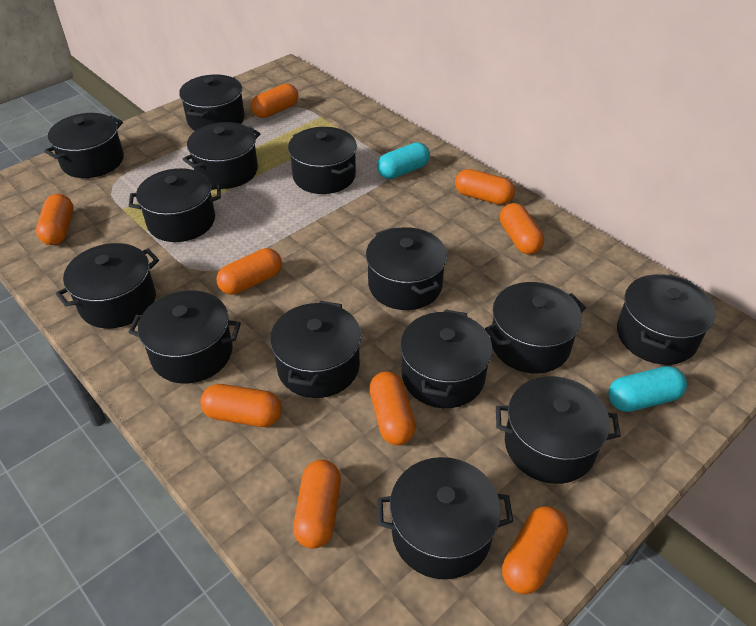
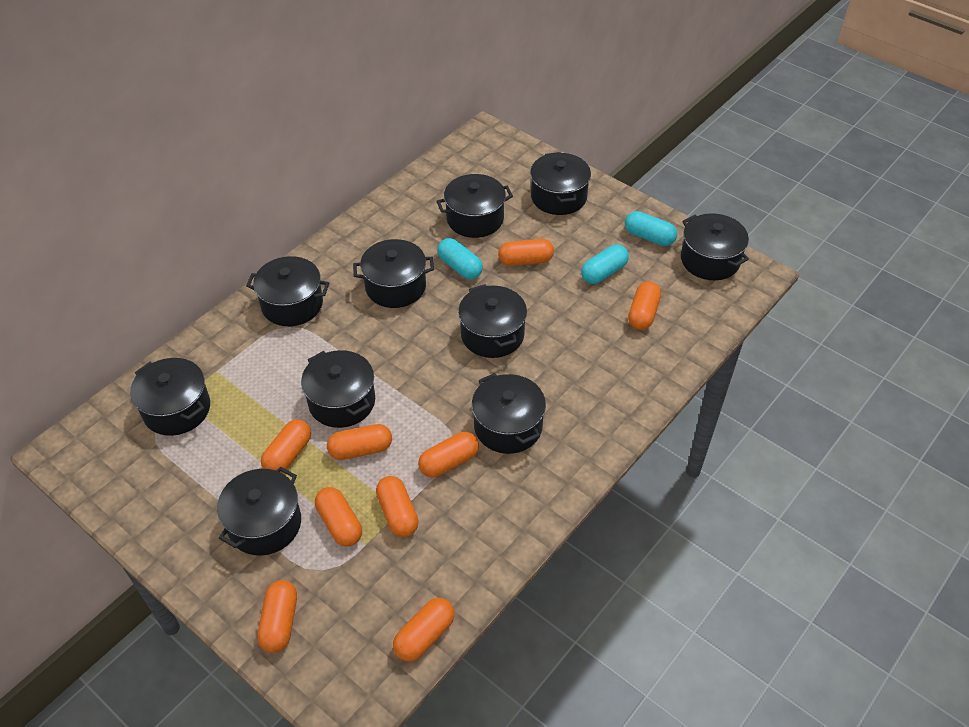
black pot: 14 -> 10
turquoise capsule: 2 -> 3

